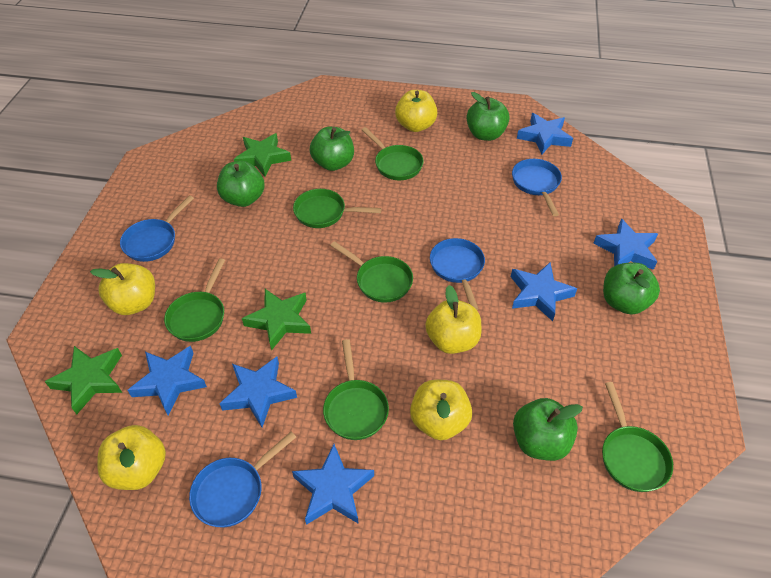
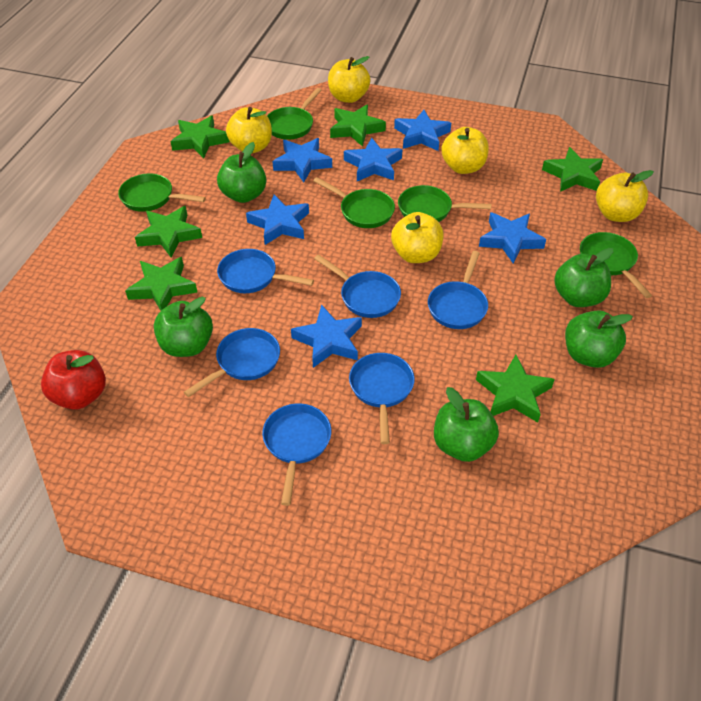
blue pan: 4 -> 6
green pan: 6 -> 5
green star: 3 -> 6
red apple: 0 -> 1

